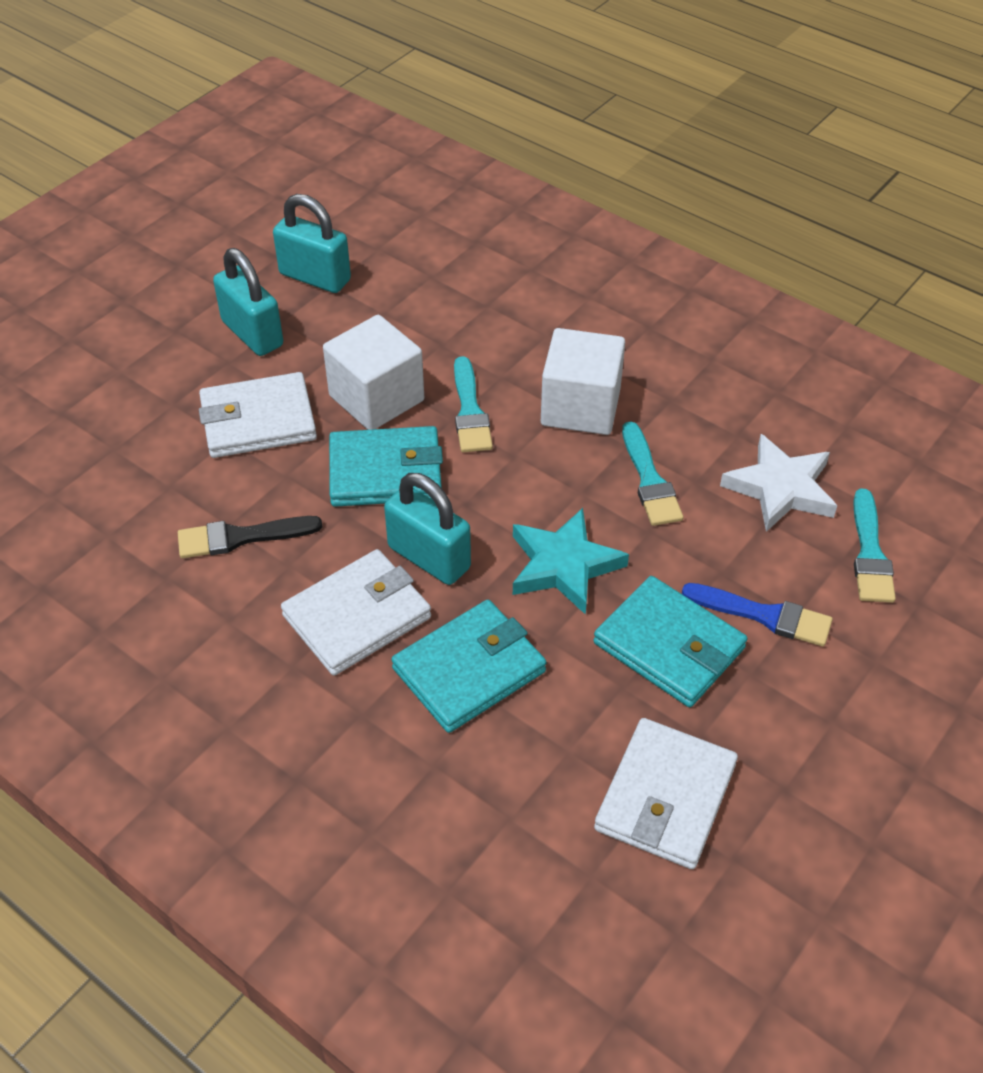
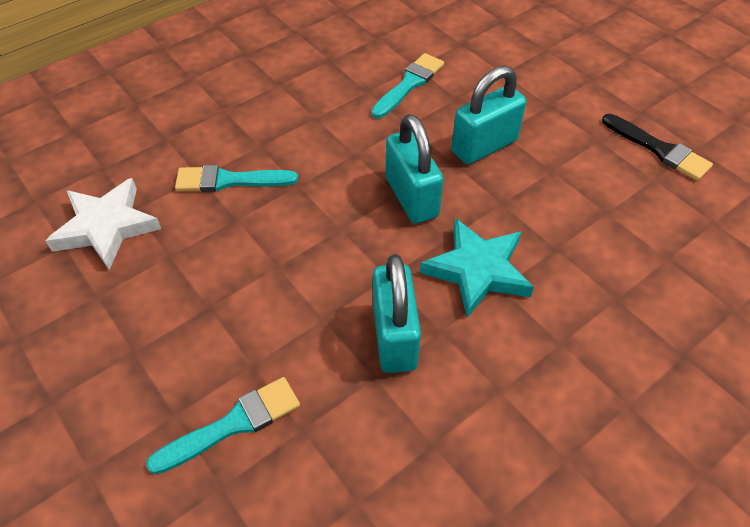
blue brush: 1 -> 0
turquoise wallet: 3 -> 0
white cube: 2 -> 0
white wallet: 3 -> 0

